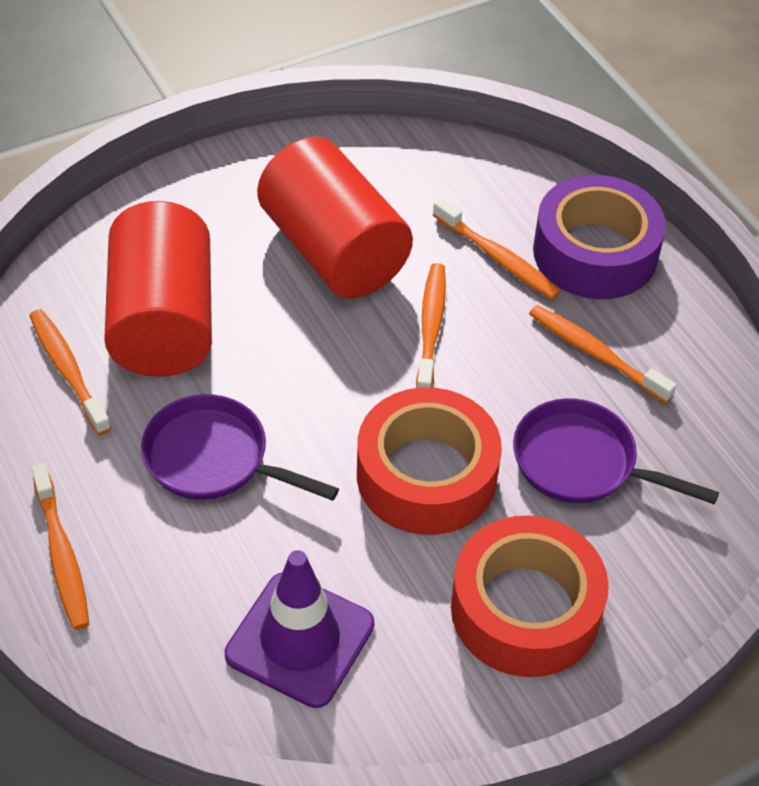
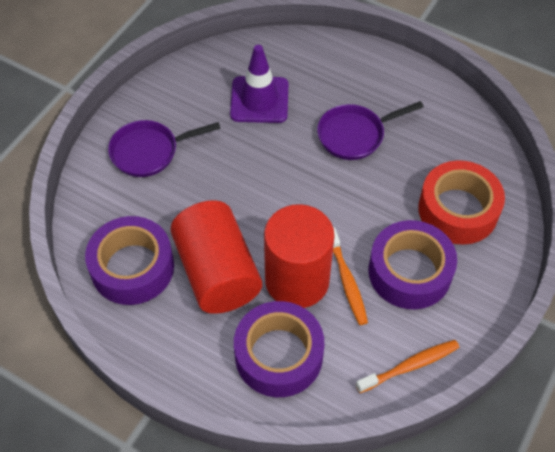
orange toothbrush: 5 -> 2
purple tape: 1 -> 3
red tape: 2 -> 1

